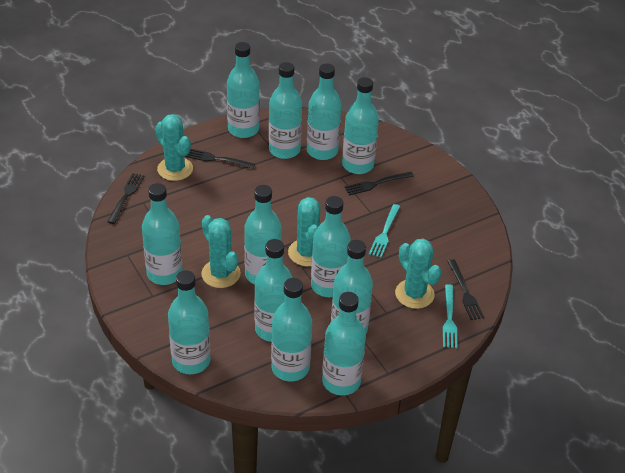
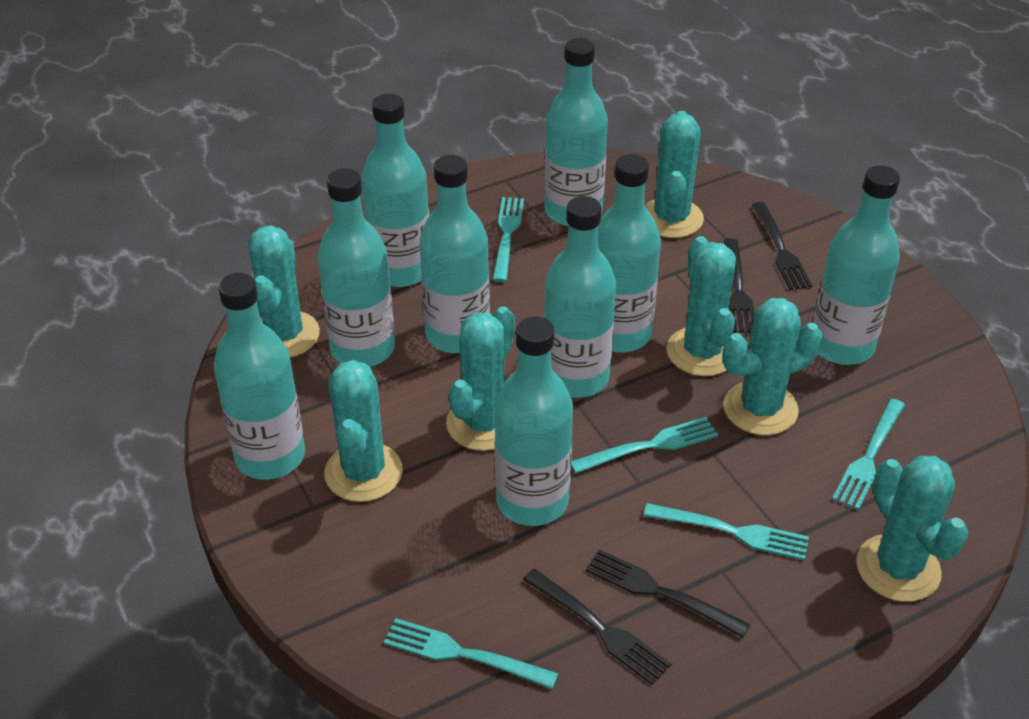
turquoise bottle: 12 -> 9
turquoise cactus: 4 -> 7
turquoise fork: 2 -> 5

